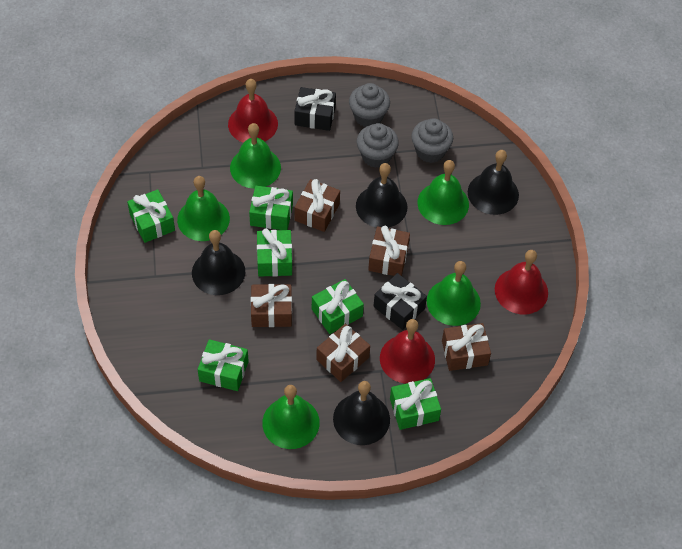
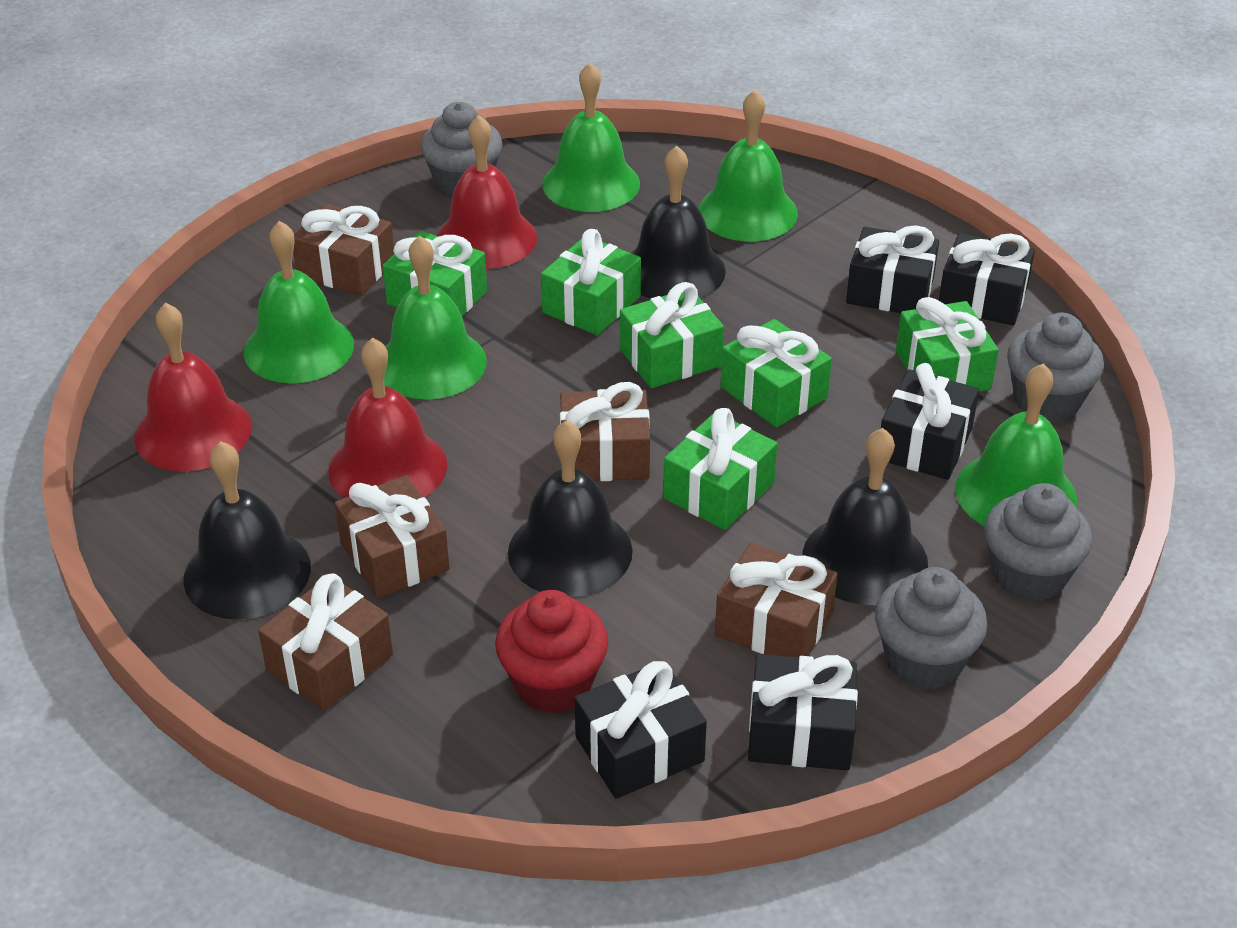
black gift: 2 -> 5
grey cupcake: 3 -> 4
red cupcake: 0 -> 1

